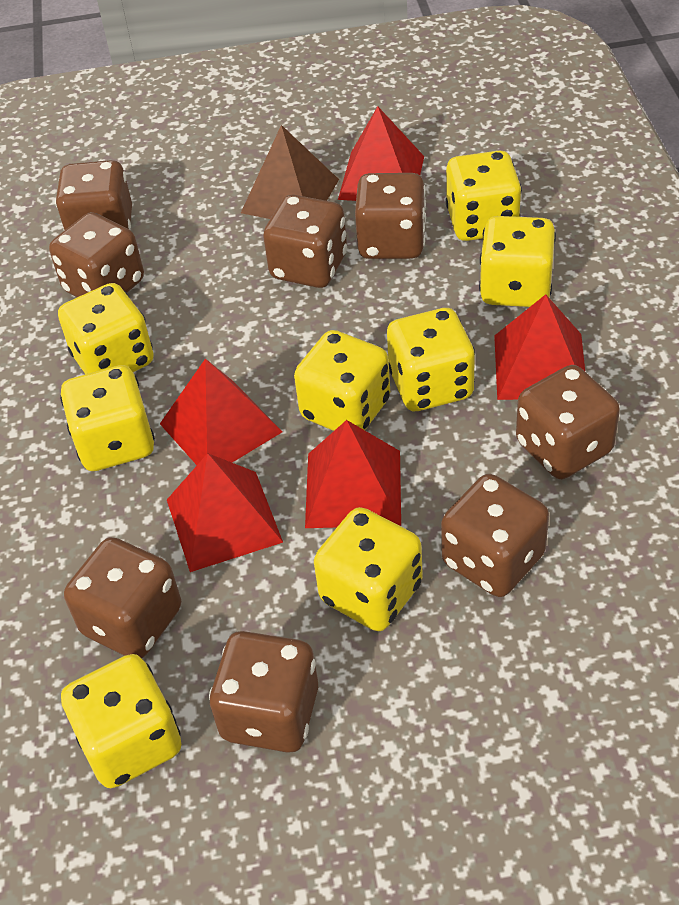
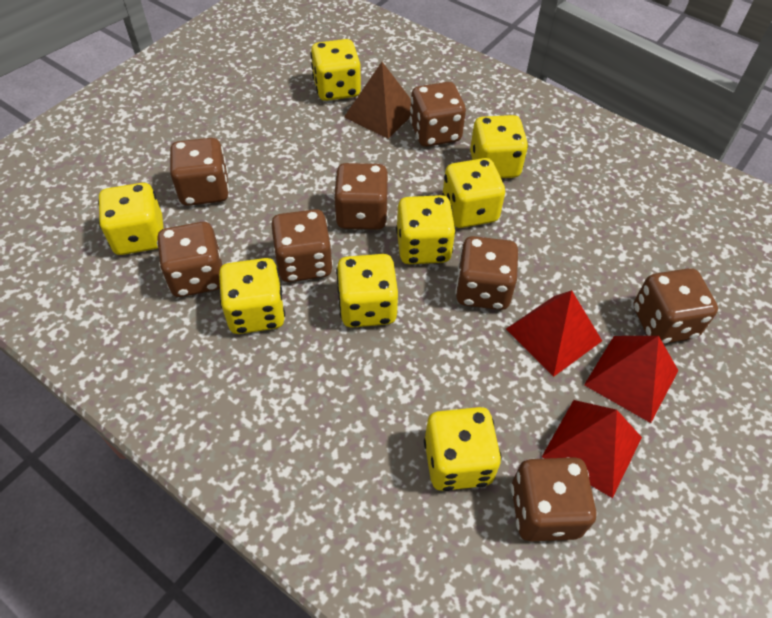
red pyramid: 5 -> 3

